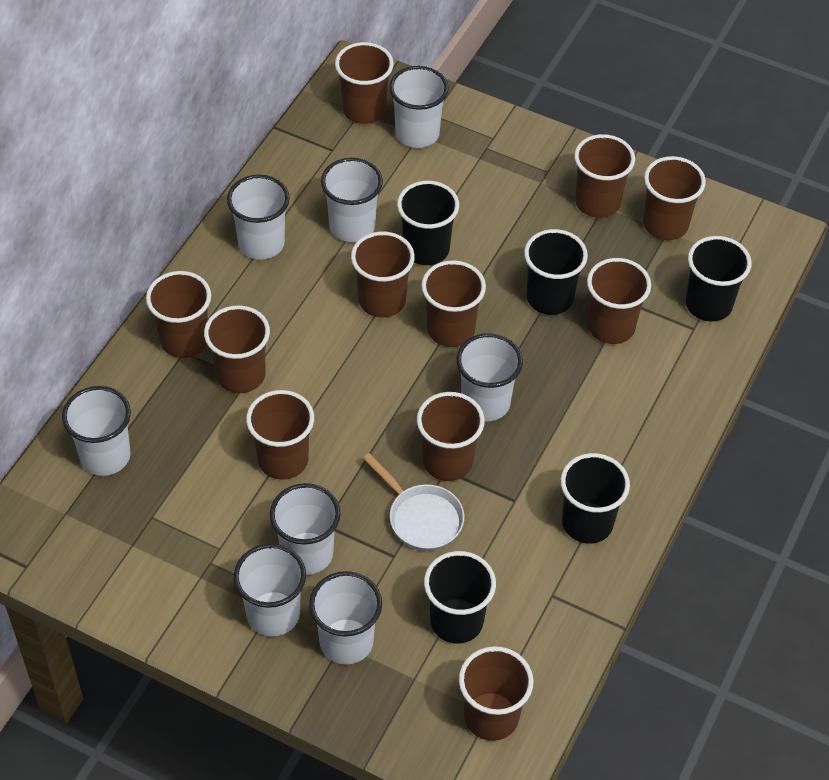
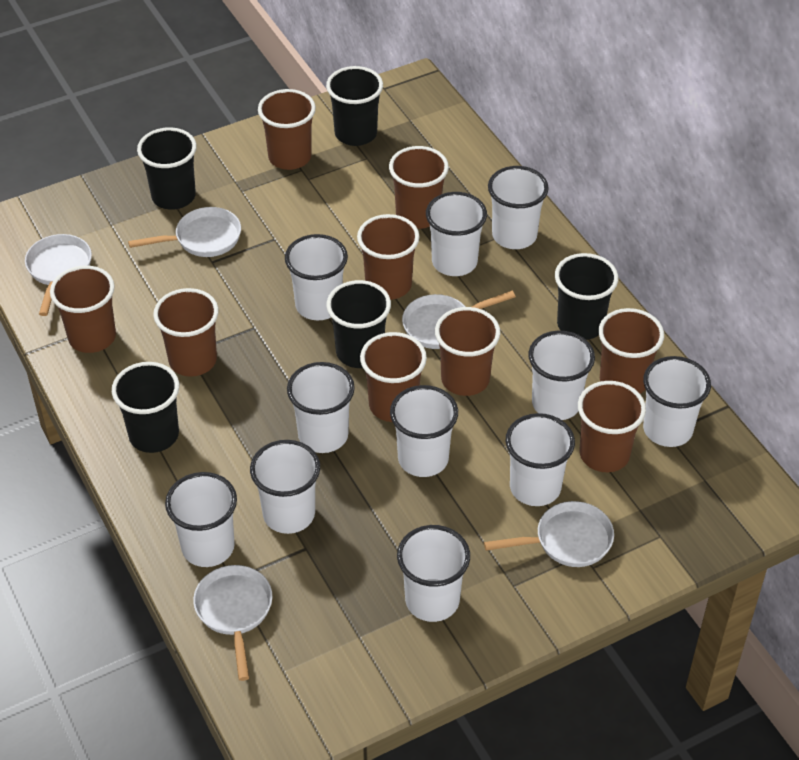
brown cup: 11 -> 9
white cup: 8 -> 11
white pan: 1 -> 5

